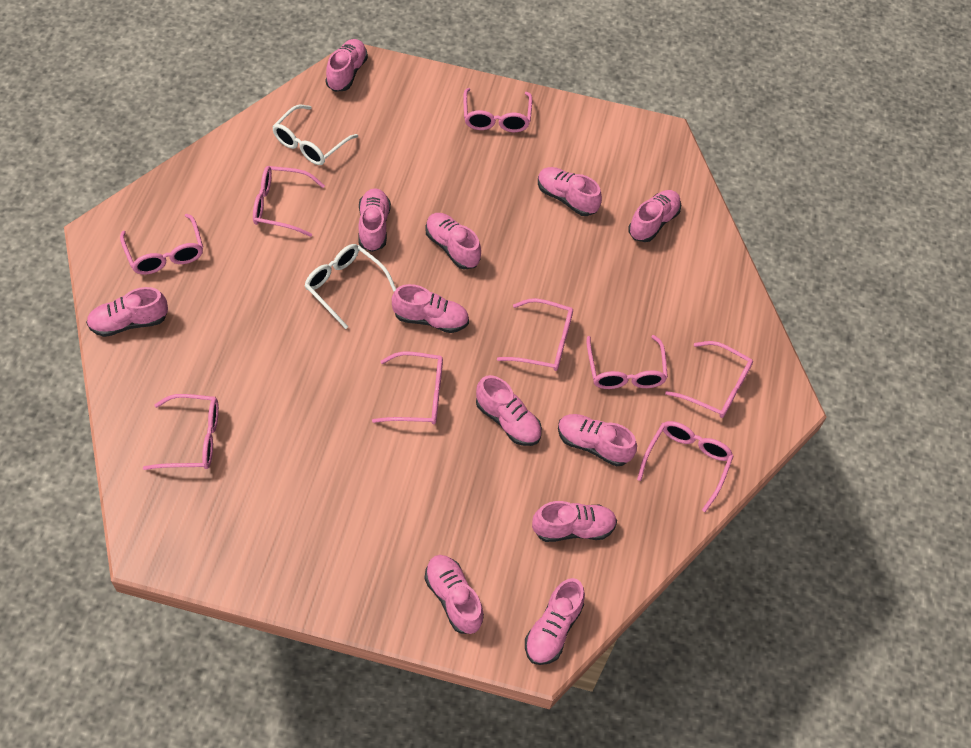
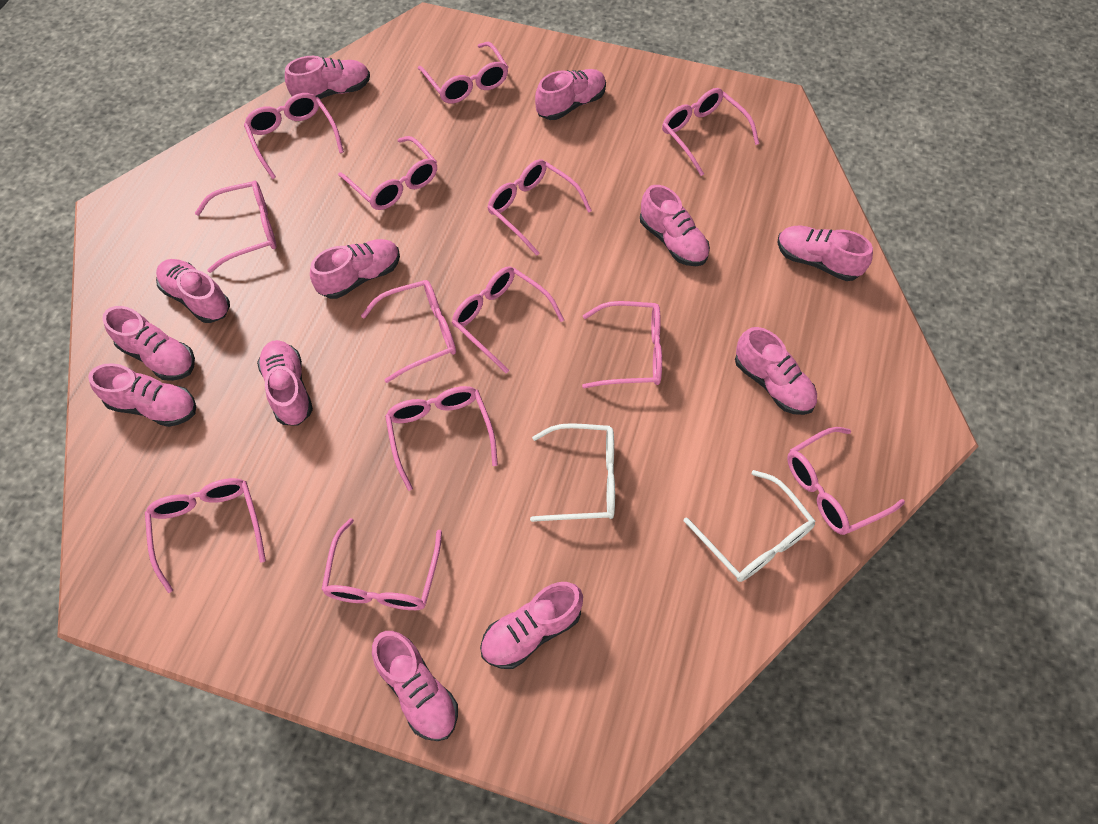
pink glasses: 9 -> 13

